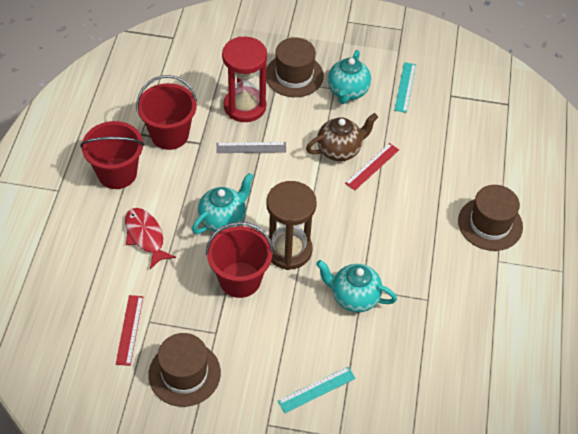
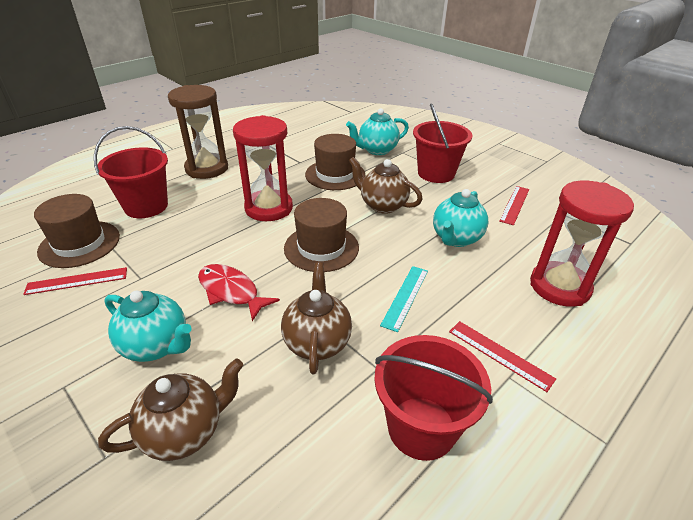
brown teapot: 1 -> 3
grey ruler: 1 -> 0
red hourglass: 1 -> 2
red ruler: 2 -> 3
turquoise ruler: 2 -> 1

